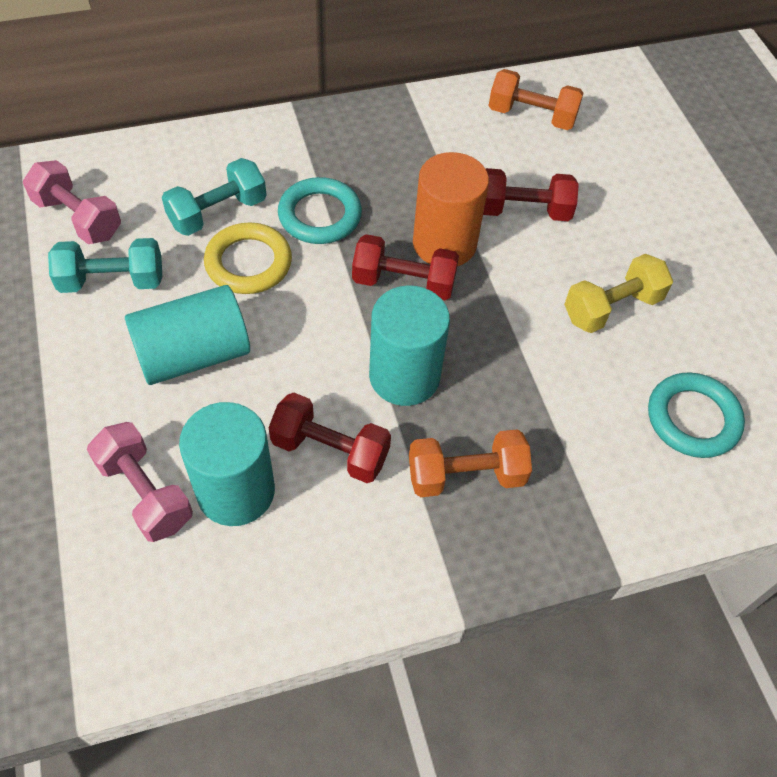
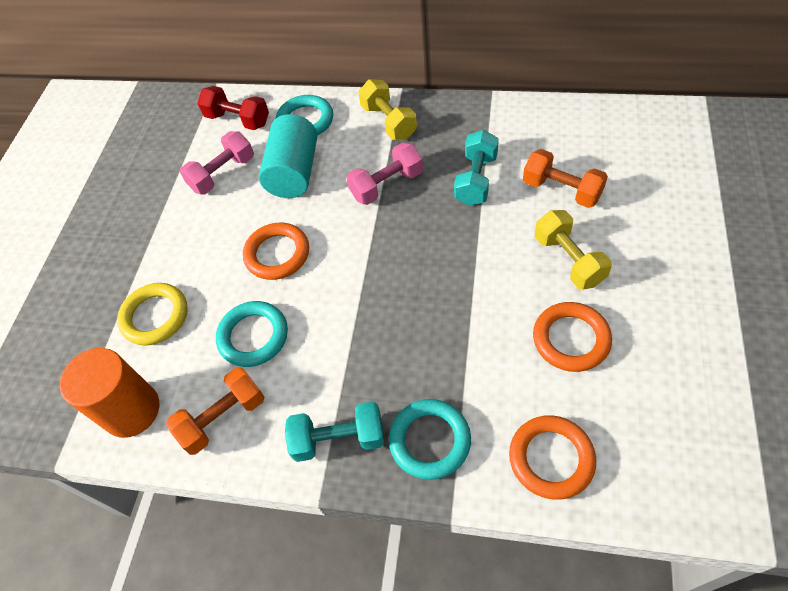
orange ring: 0 -> 3
red dumbbell: 3 -> 1
turquoise cylinder: 3 -> 1
turquoise ring: 2 -> 3
yellow dumbbell: 1 -> 2

